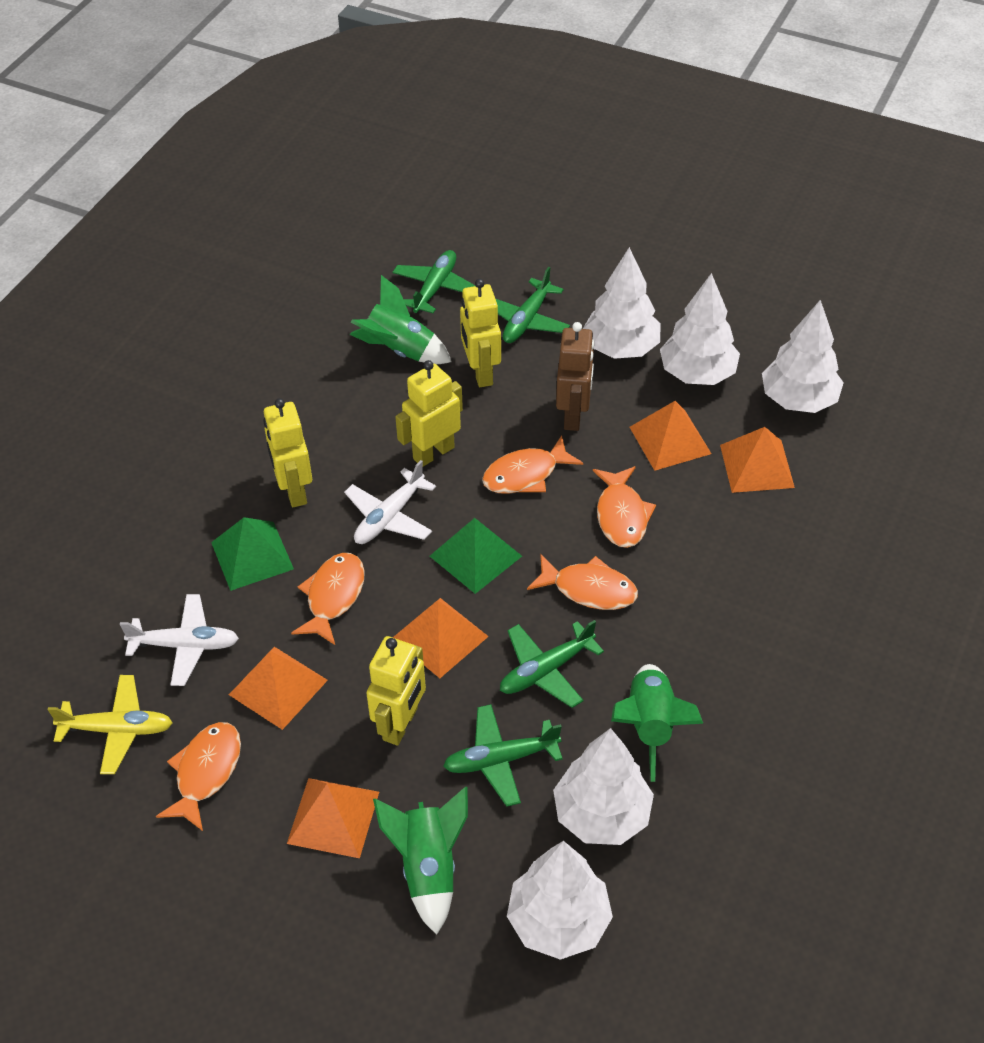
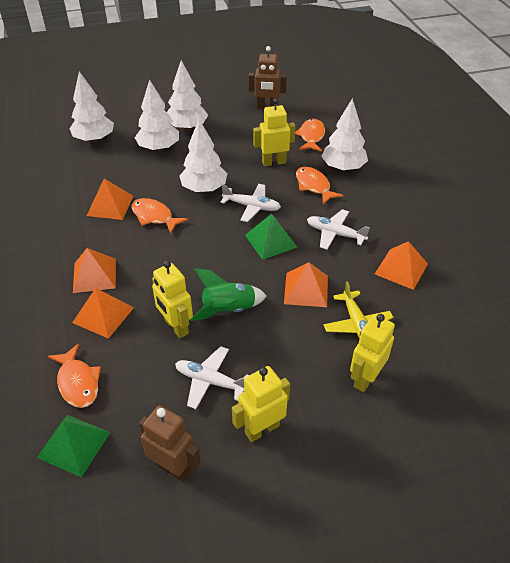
brown robot: 1 -> 2
green plane: 4 -> 0
green rocket: 3 -> 1
orange fish: 5 -> 4
white plane: 2 -> 3

